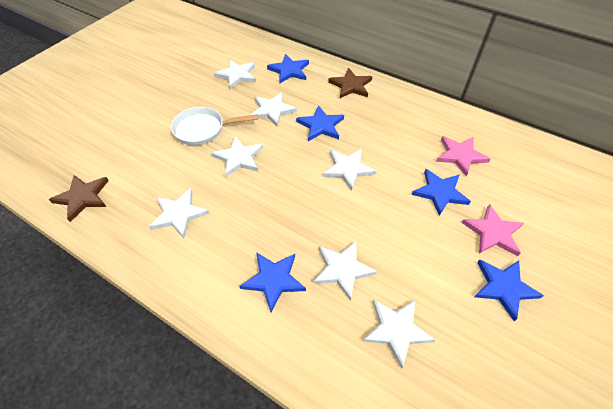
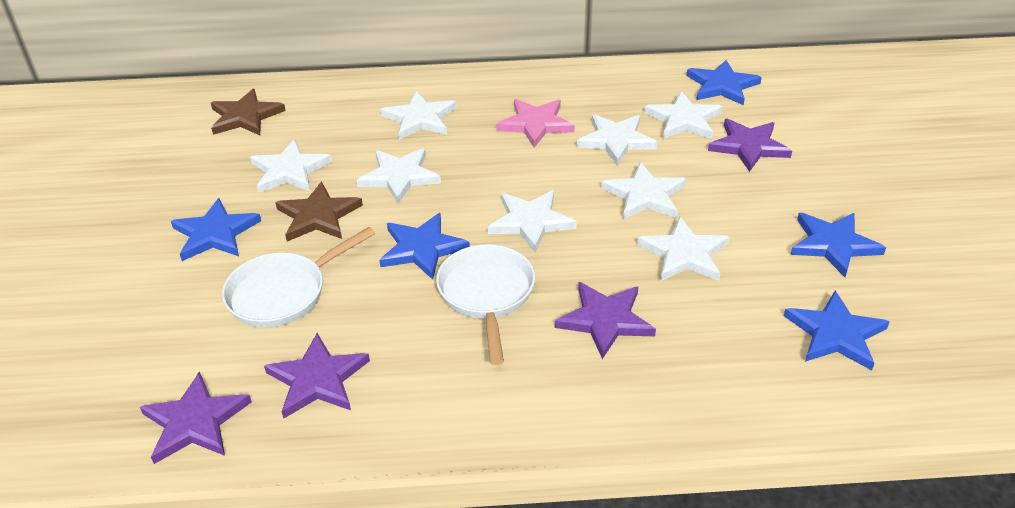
pink star: 2 -> 1
purple star: 0 -> 4
white pan: 1 -> 2
white star: 7 -> 8

